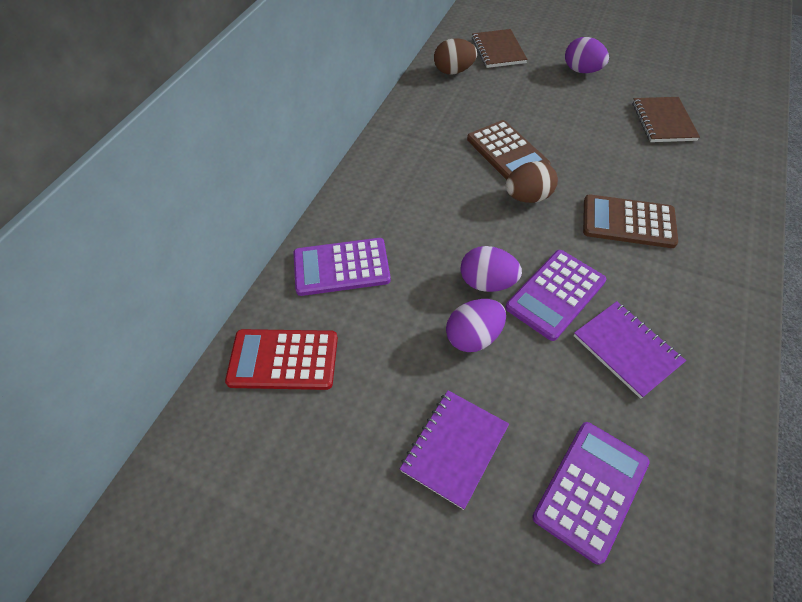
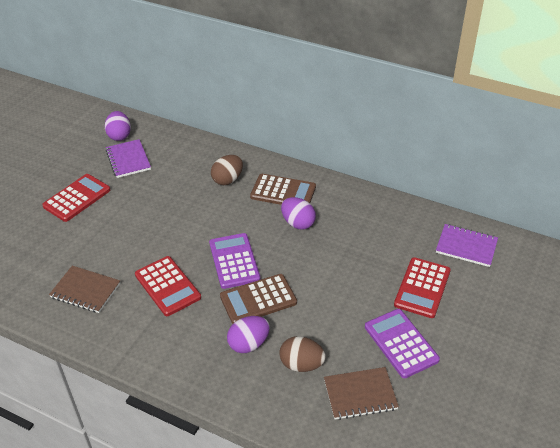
purple calculator: 3 -> 2
red calculator: 1 -> 3

